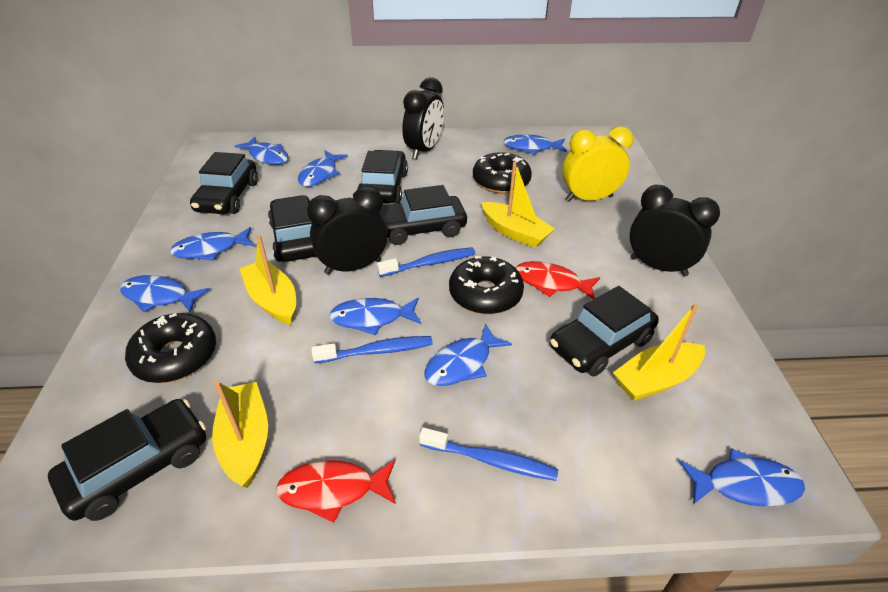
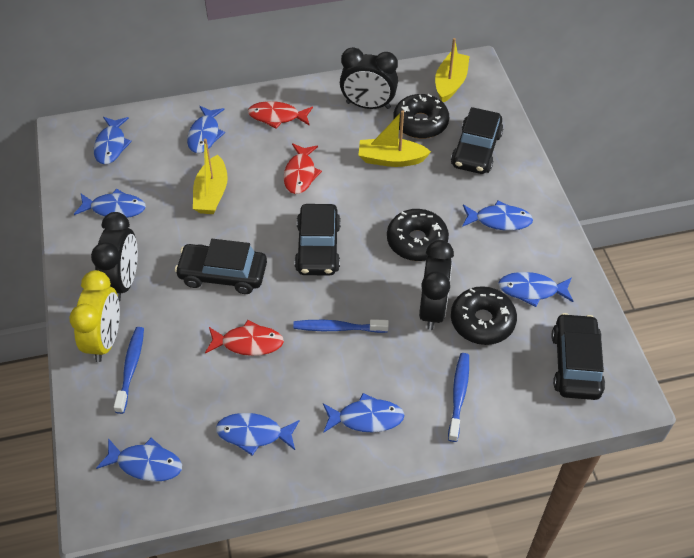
black car: 6 -> 4
red fish: 2 -> 3
yellow boat: 4 -> 3

